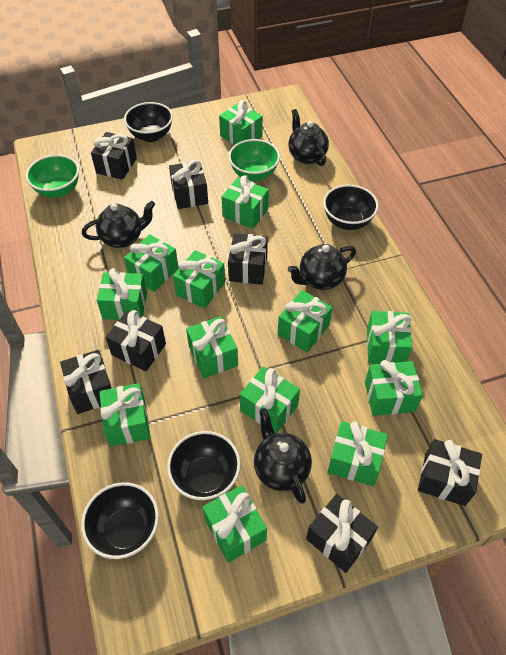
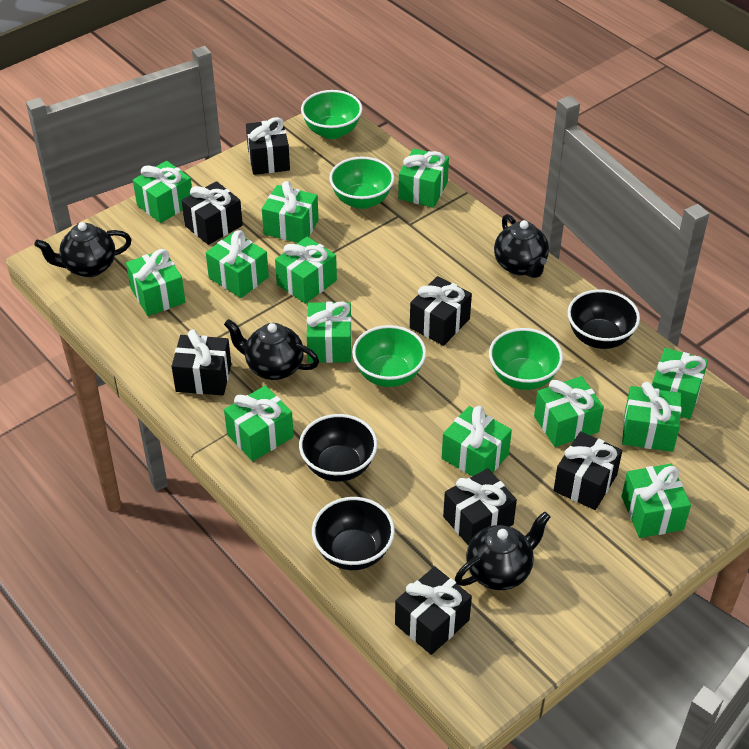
black bowl: 4 -> 3
green bowl: 2 -> 4

